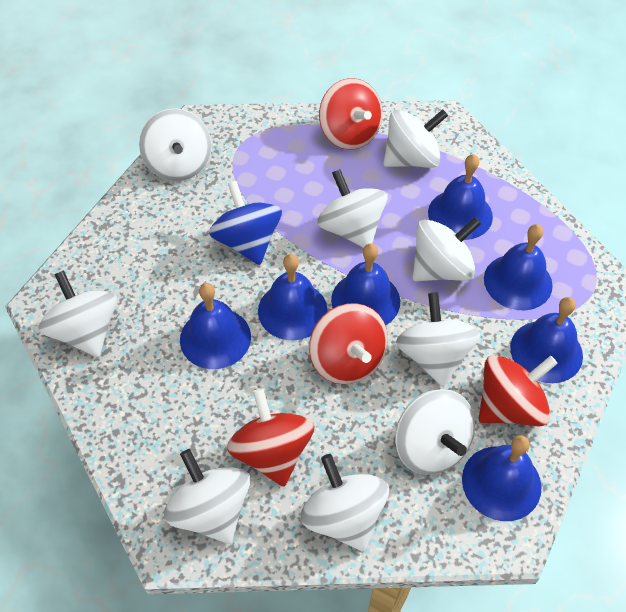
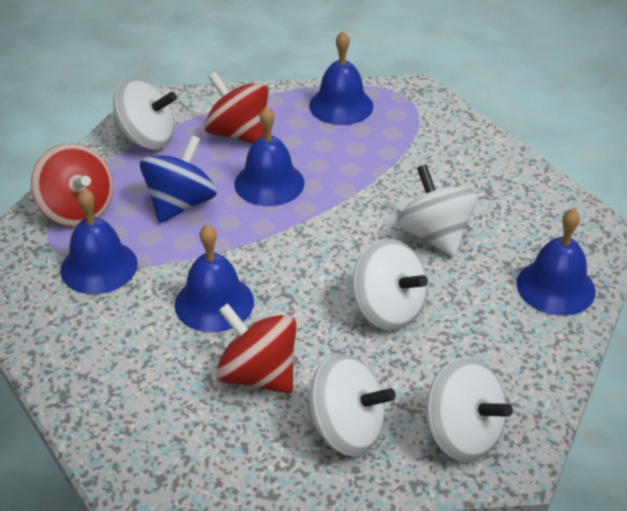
blue bell: 7 -> 5
red spinning top: 4 -> 3
white spinning top: 9 -> 5

